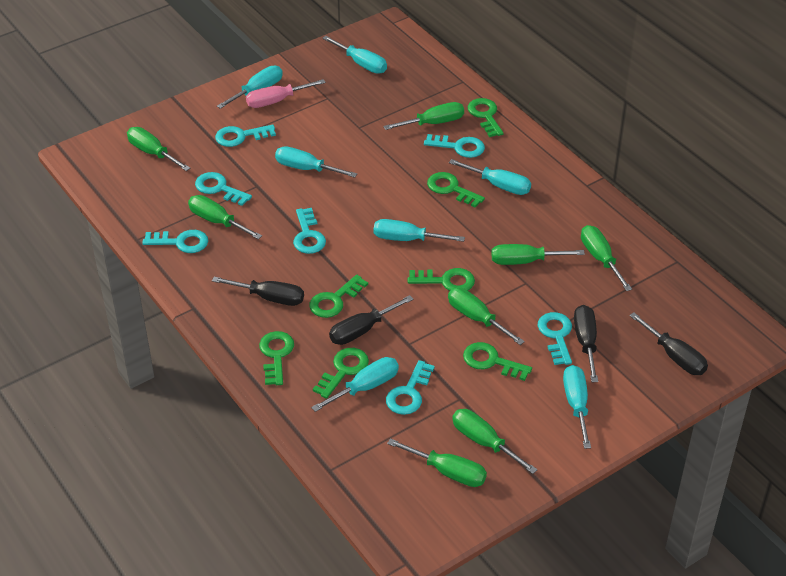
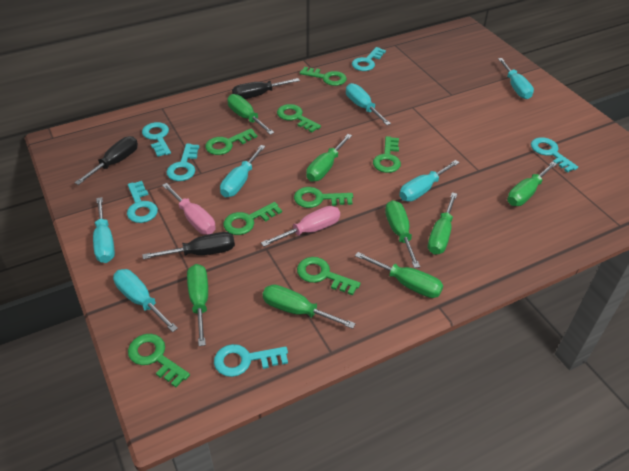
black screwdriver: 4 -> 3
green key: 7 -> 8
pink screwdriver: 1 -> 2
turquoise key: 7 -> 6
turquoise screwdriver: 7 -> 6

